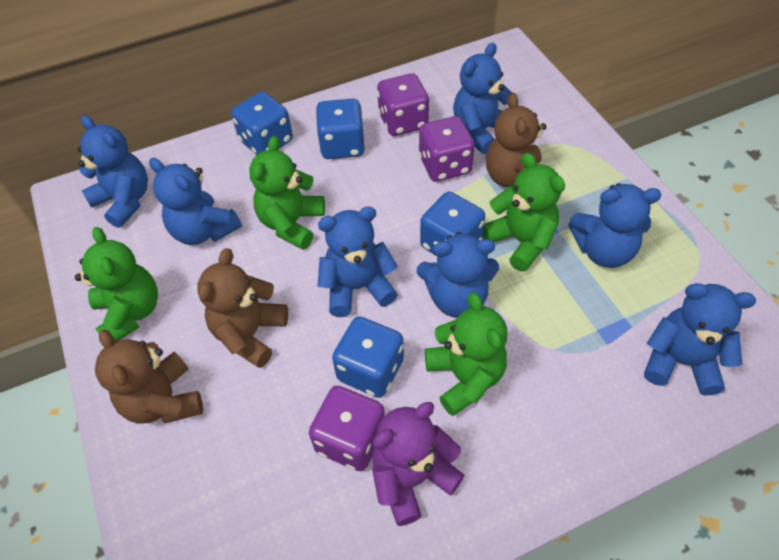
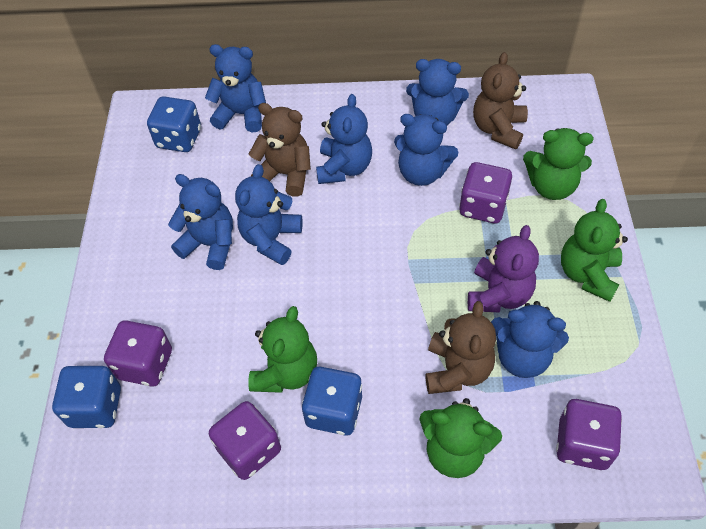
blue dice: 4 -> 3
purple dice: 3 -> 4

